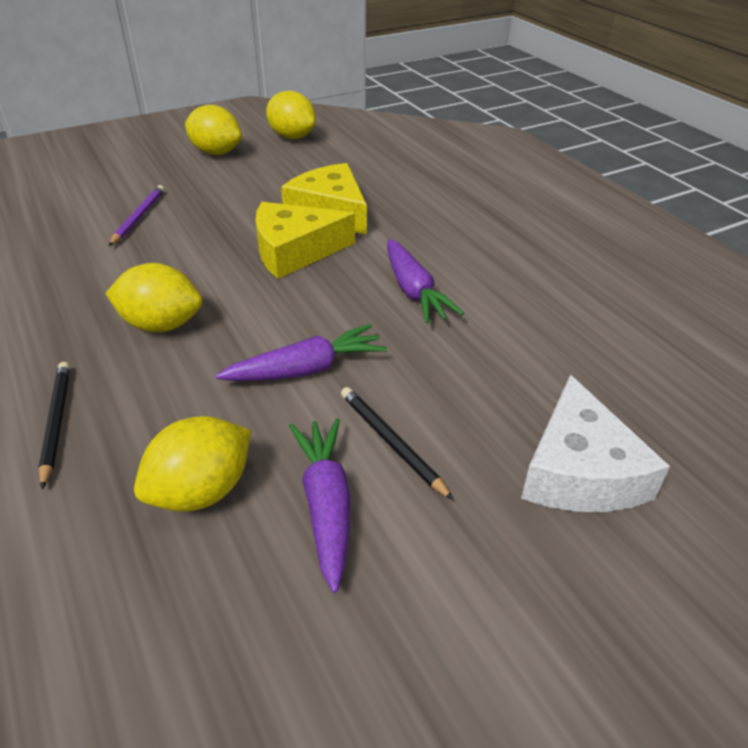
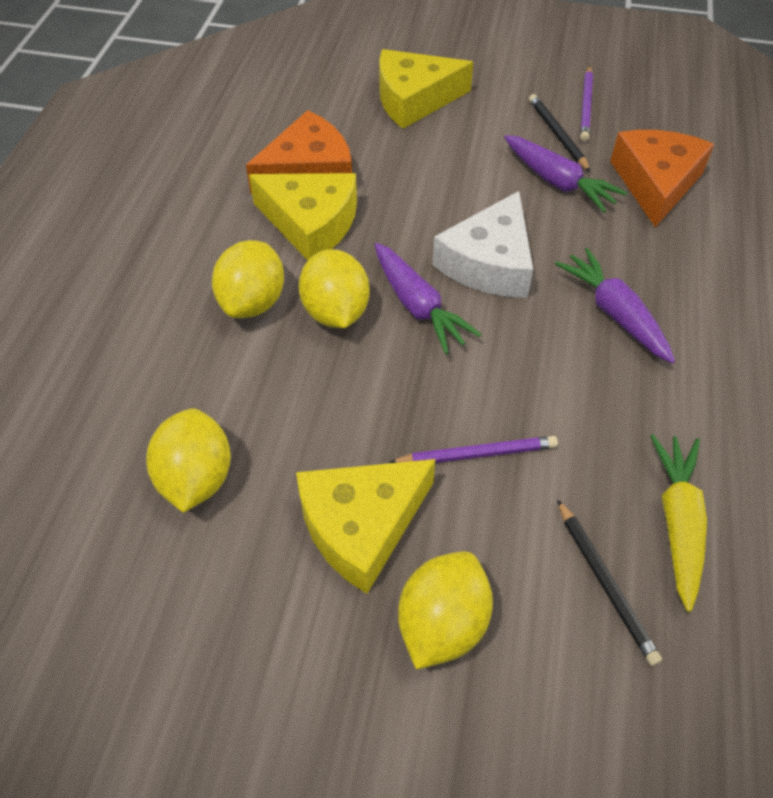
orange cheese: 0 -> 2
purple pencil: 1 -> 2
yellow carrot: 0 -> 1
yellow cheese: 2 -> 3

